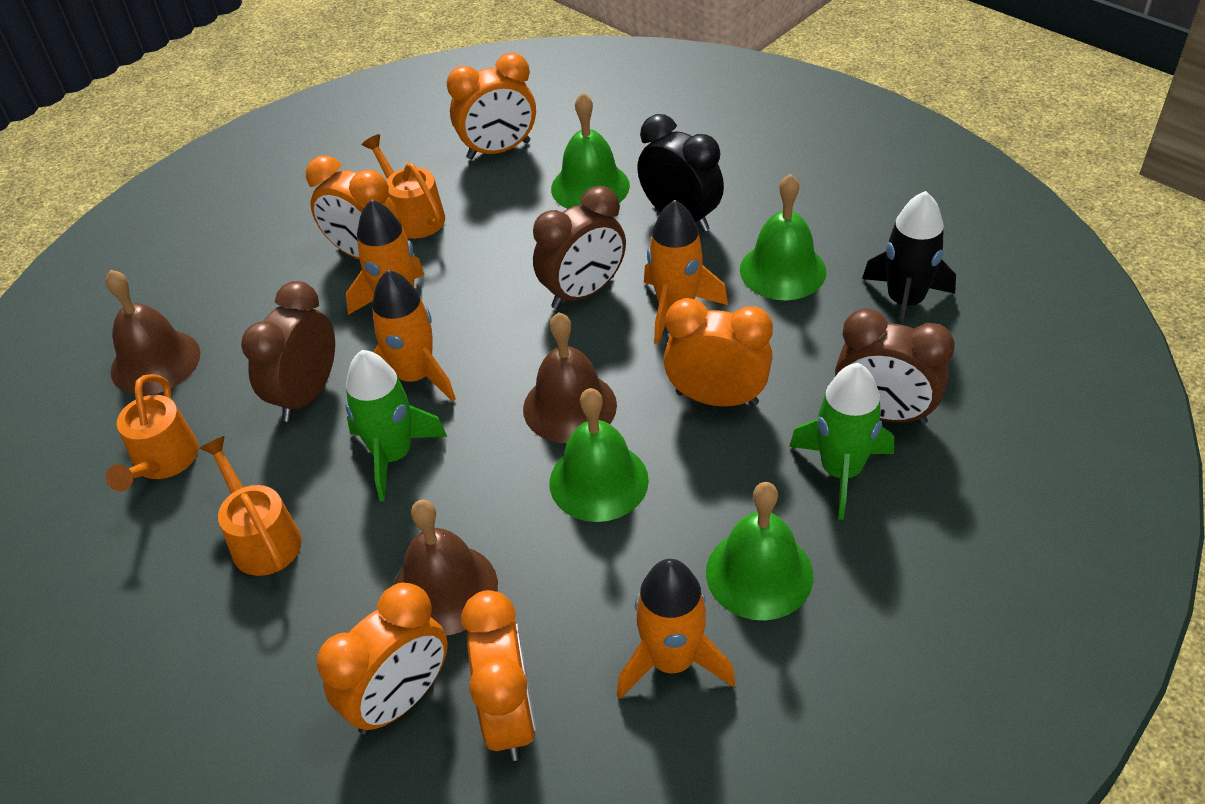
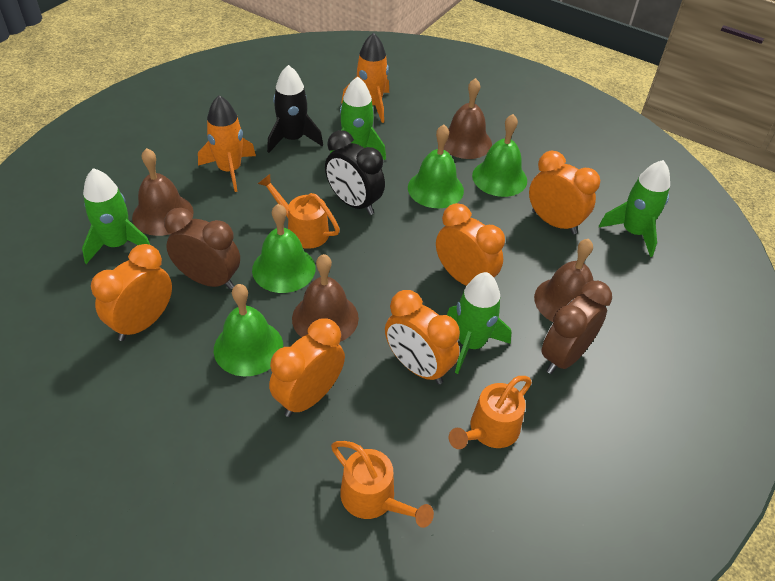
brown bell: 3 -> 4
brown clock: 3 -> 2
green rocket: 2 -> 4
orange rocket: 4 -> 2

